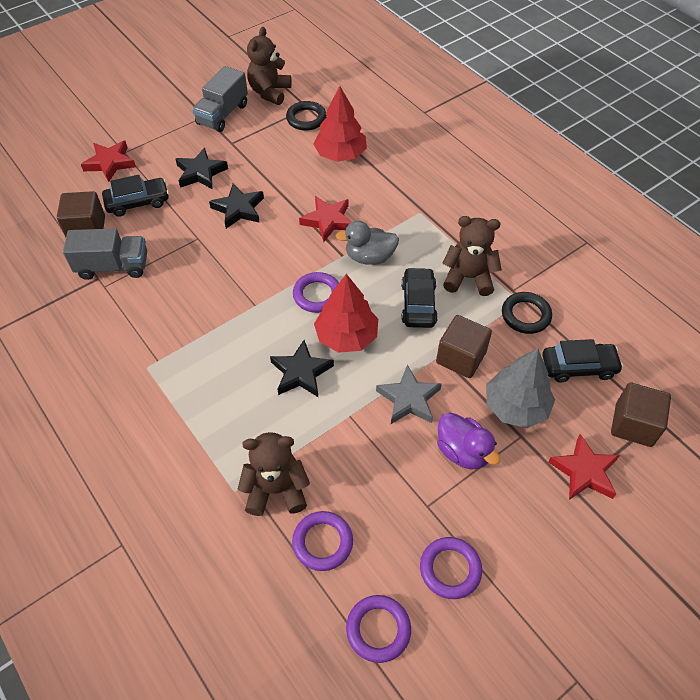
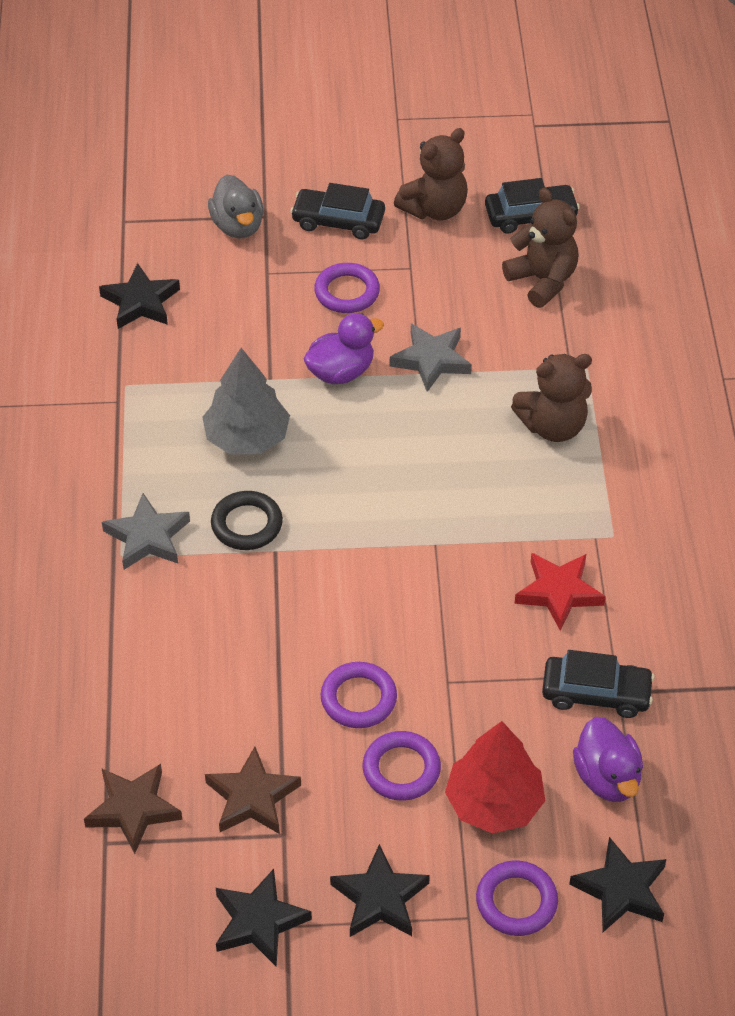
black ring: 2 -> 1
black star: 3 -> 4
brown cube: 3 -> 0
brown star: 0 -> 2
grey star: 1 -> 2
grey truck: 2 -> 0
purple duck: 1 -> 2
red star: 3 -> 1
red tree: 2 -> 1

